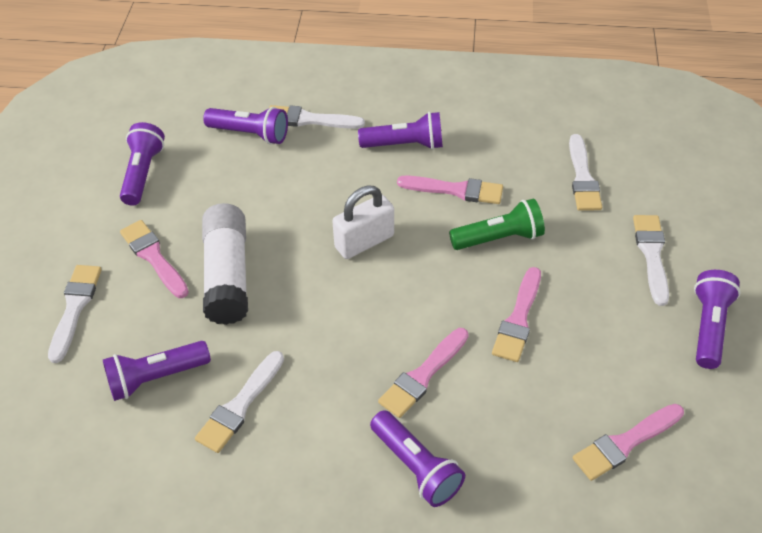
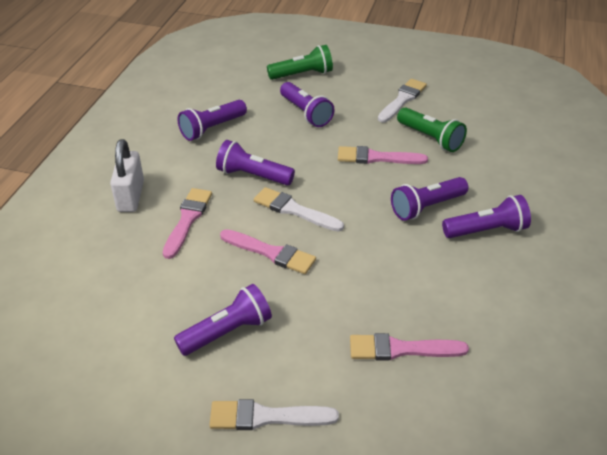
green flashlight: 1 -> 2
pink brush: 5 -> 4
white brush: 5 -> 3
white glue stick: 1 -> 0

